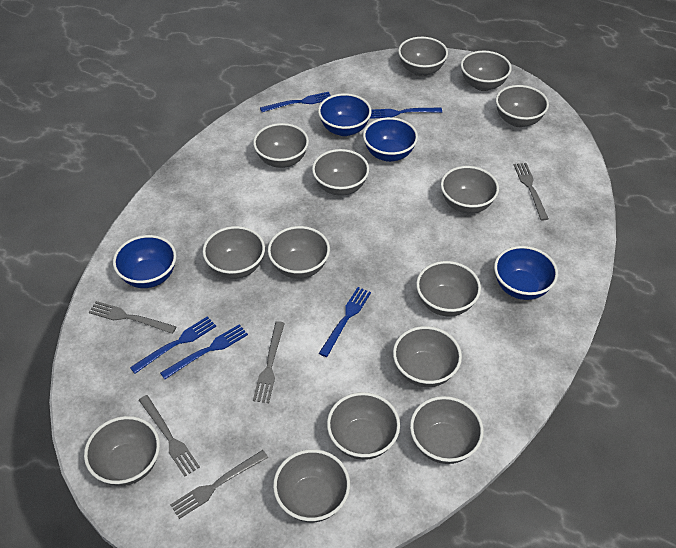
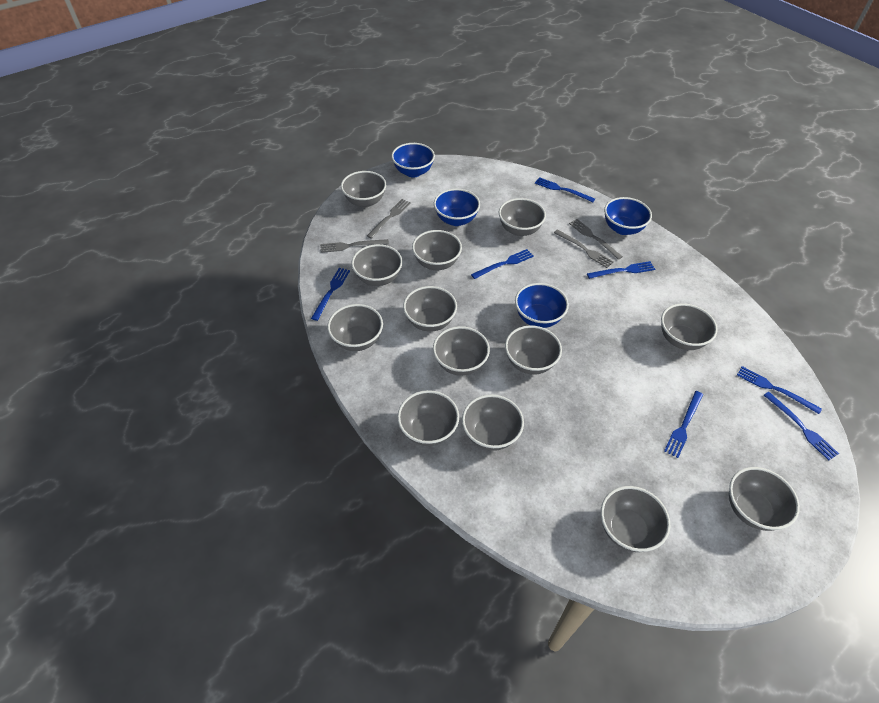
blue fork: 5 -> 7
grey bowl: 14 -> 13
grey fork: 5 -> 4

